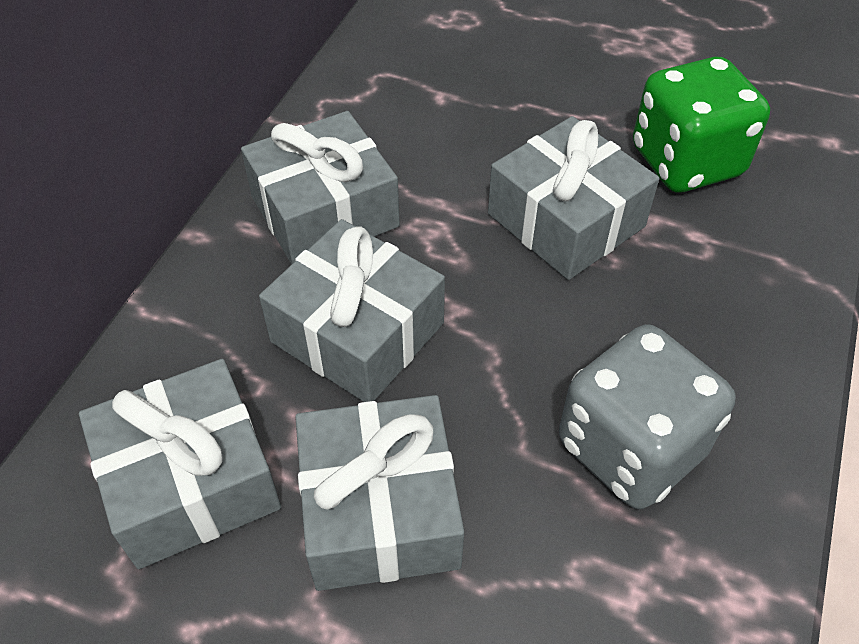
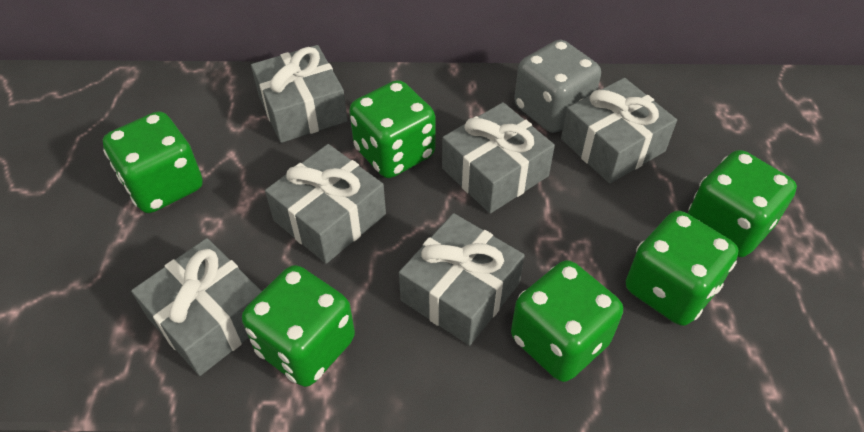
green dice: 1 -> 6
grey gift: 5 -> 6

